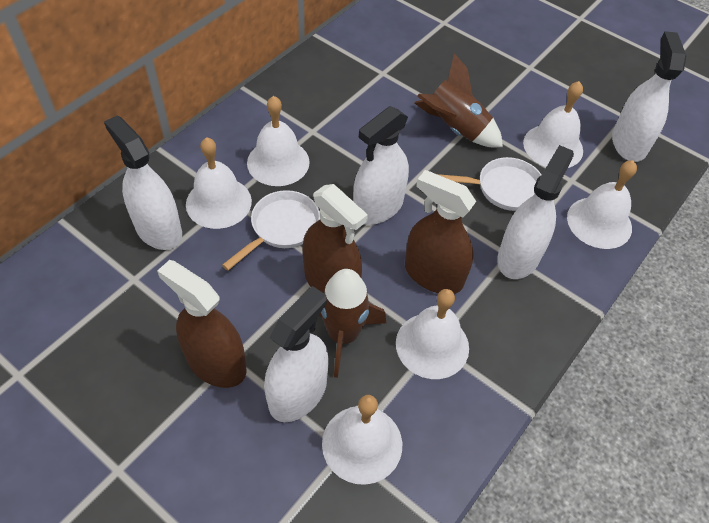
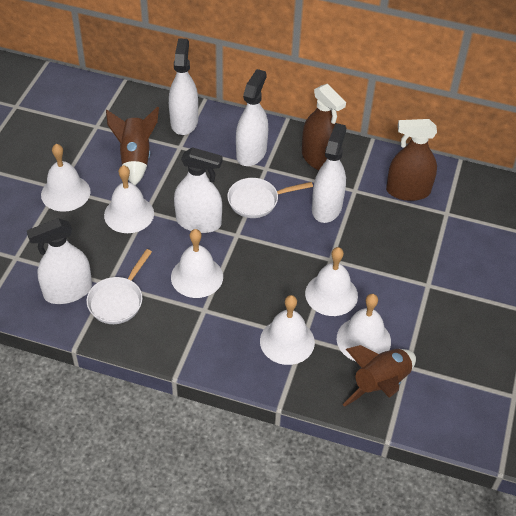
brown spray bottle: 3 -> 2

